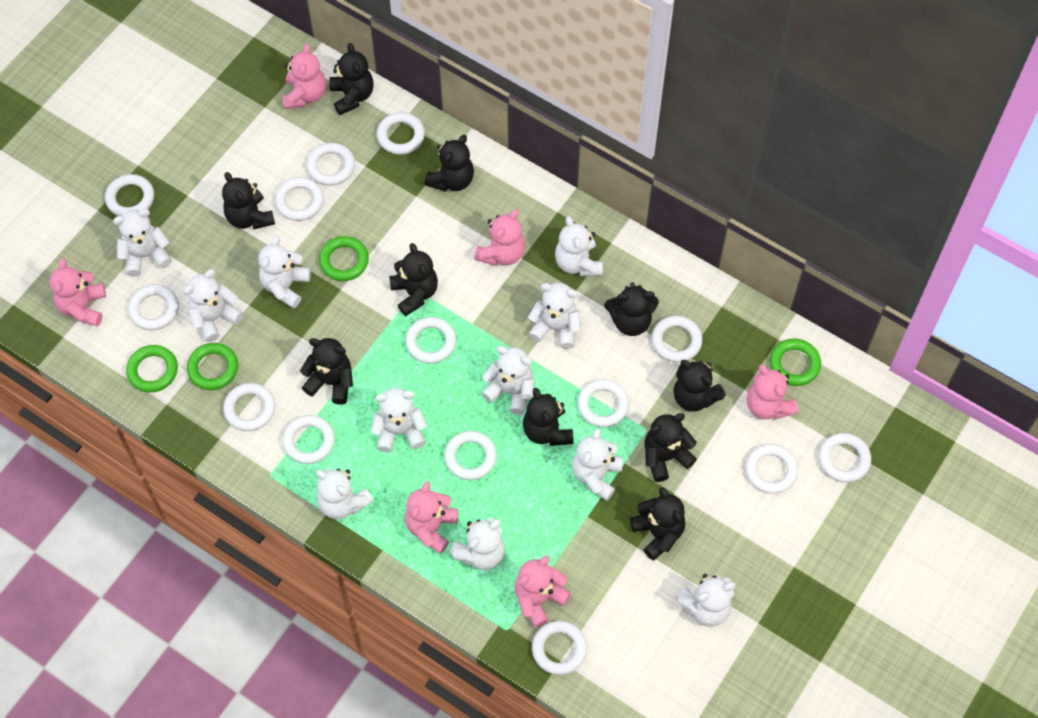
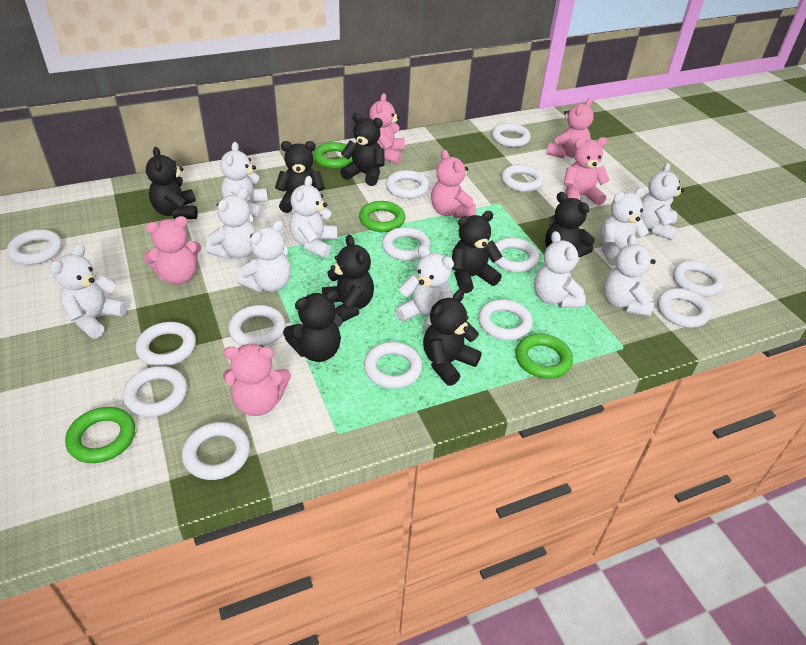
black teddy bear: 10 -> 8
white teddy bear: 11 -> 10

